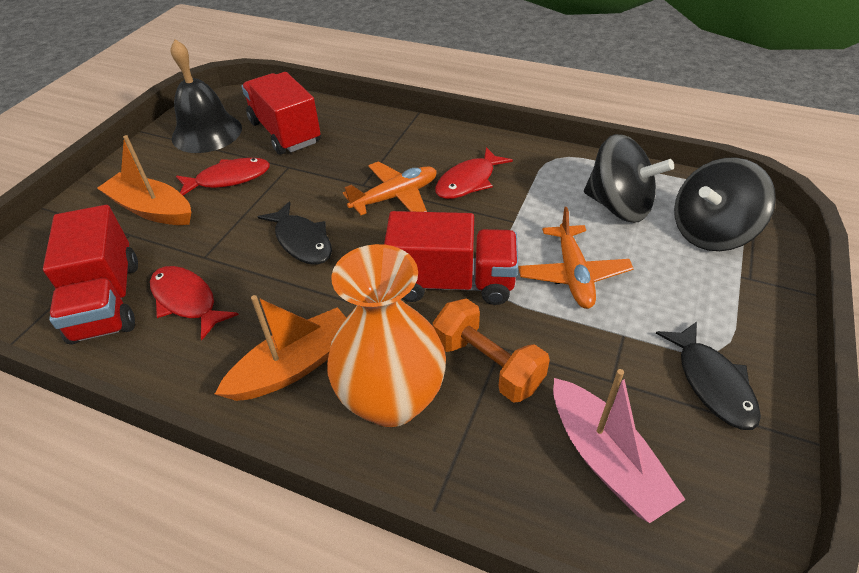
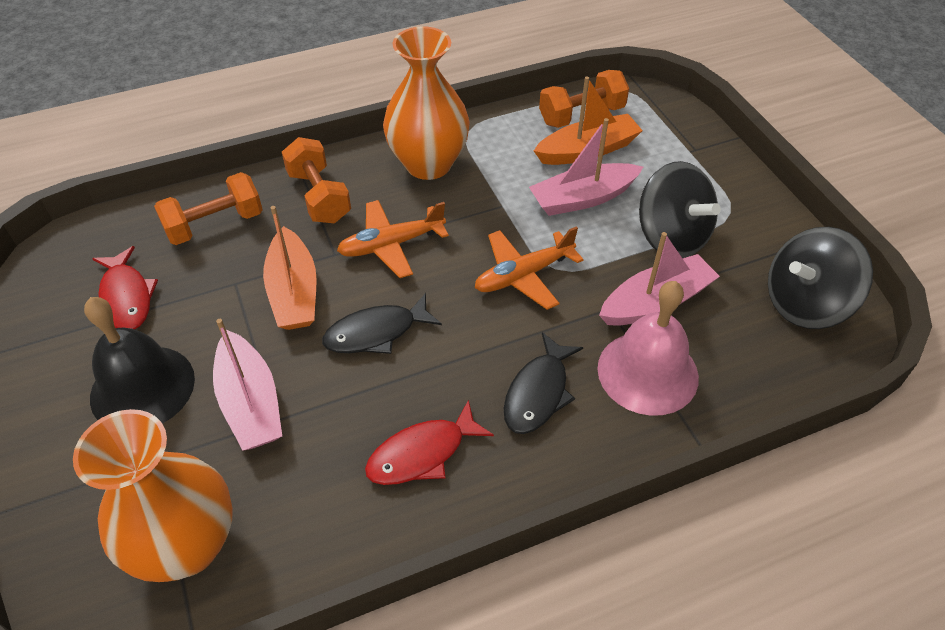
orange dumbbell: 1 -> 3
orange vase: 1 -> 2
pink bell: 0 -> 1
pink boat: 1 -> 3
red fish: 3 -> 2
red truck: 3 -> 0

